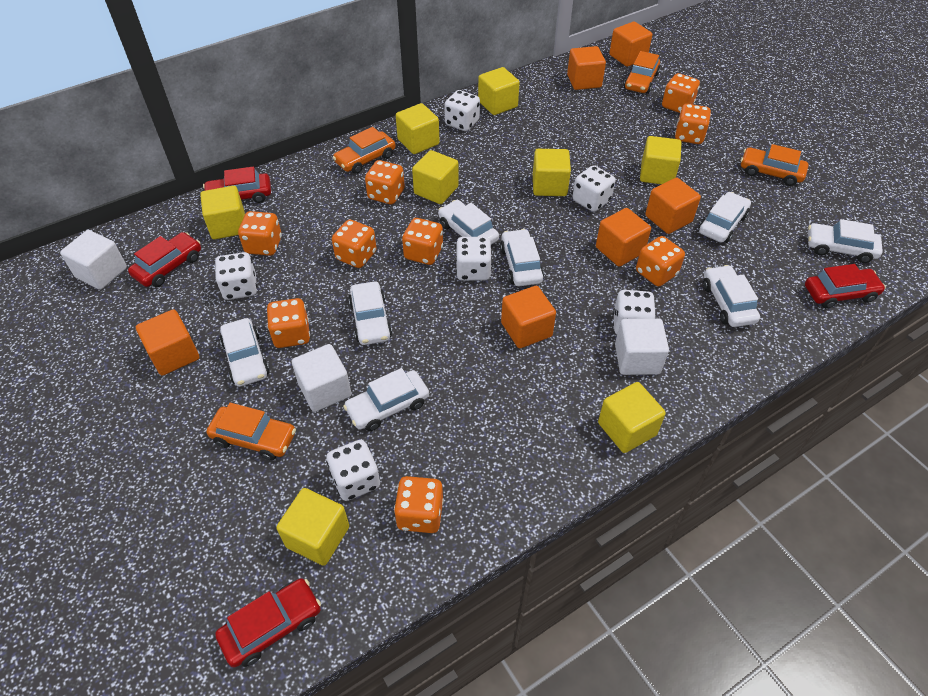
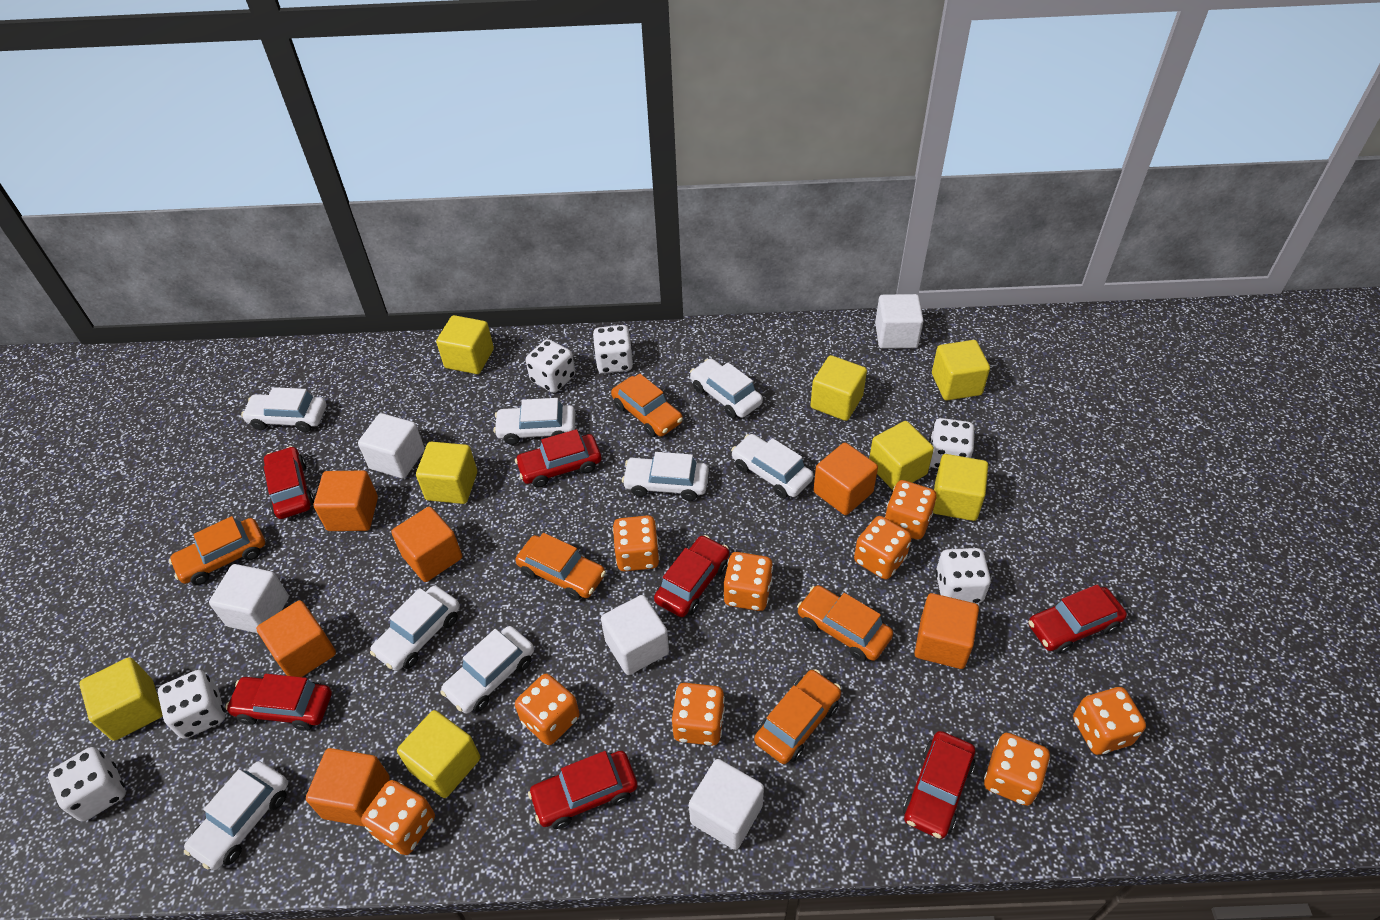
orange car: 4 -> 5
red car: 4 -> 7
white cube: 3 -> 5

